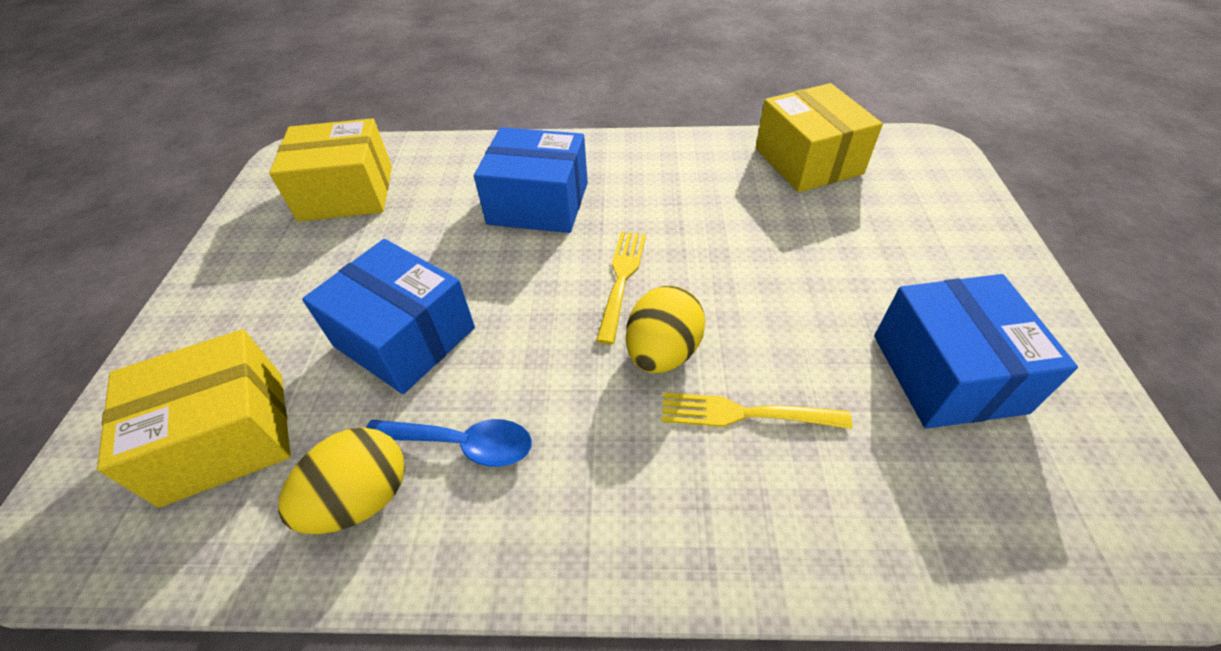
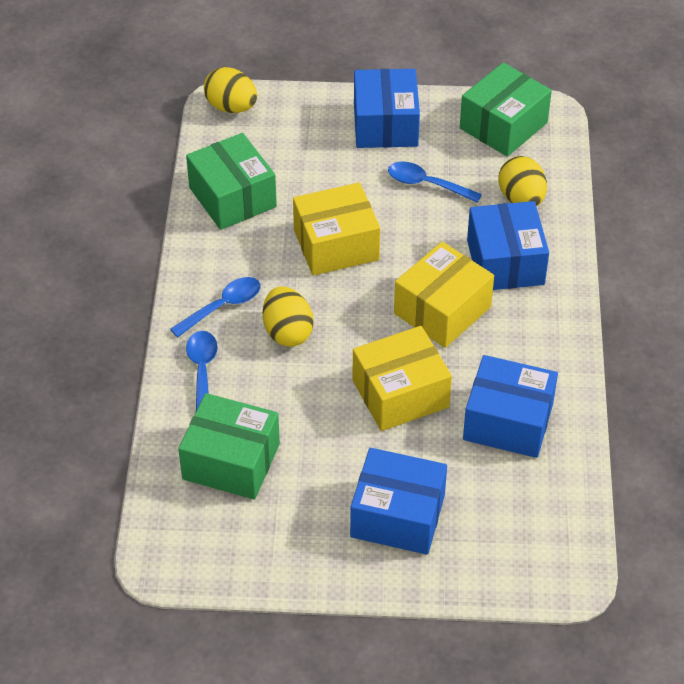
blue box: 3 -> 4
blue spoon: 1 -> 3
green box: 0 -> 3
yellow egg: 2 -> 3
yellow fork: 2 -> 0

